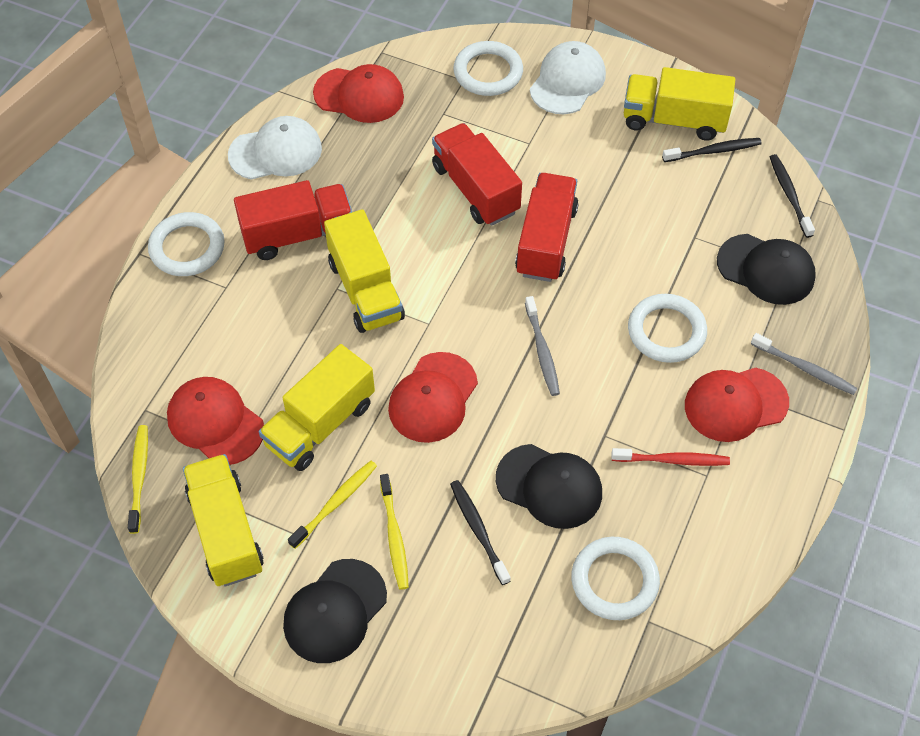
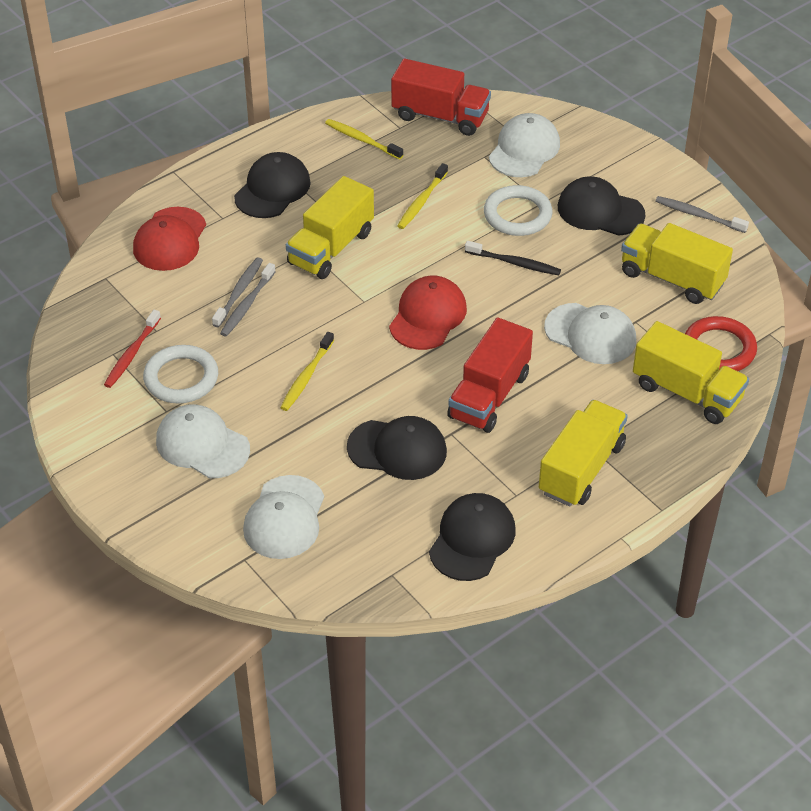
black cap: 3 -> 4
black toothbrush: 3 -> 1
grey toothbrush: 2 -> 3
red cap: 4 -> 2
red ring: 0 -> 1
red truck: 3 -> 2
white cap: 2 -> 4
white ring: 4 -> 2

